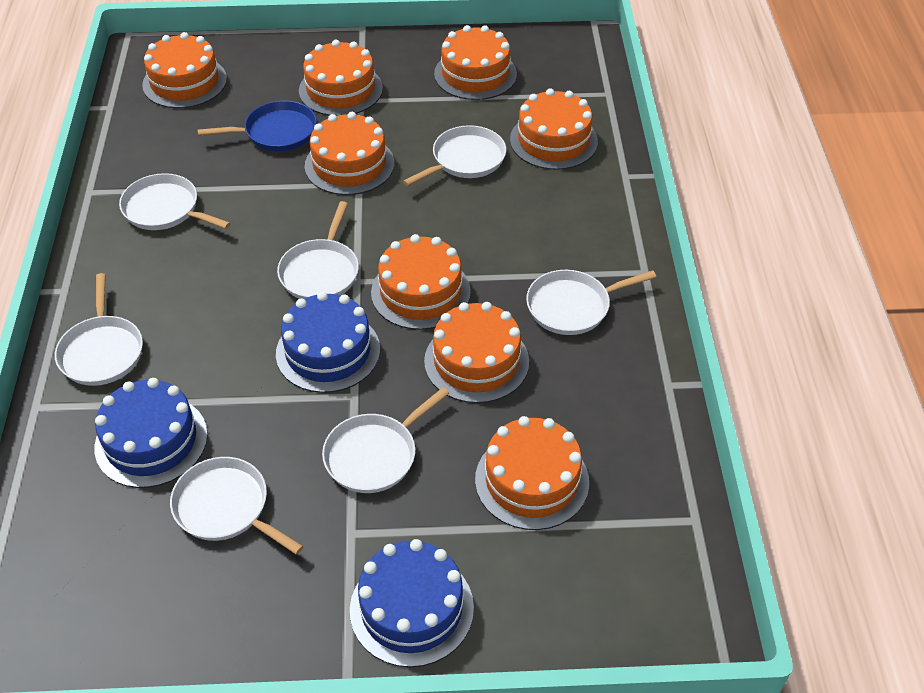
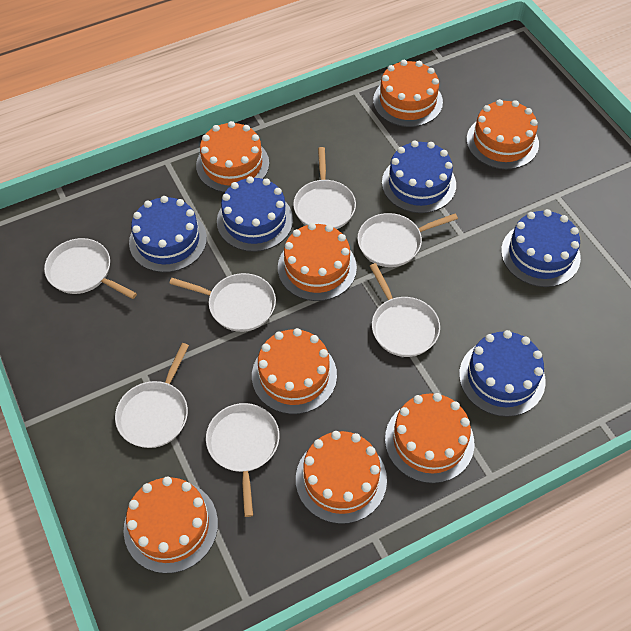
blue cake: 3 -> 5
blue pan: 1 -> 0

